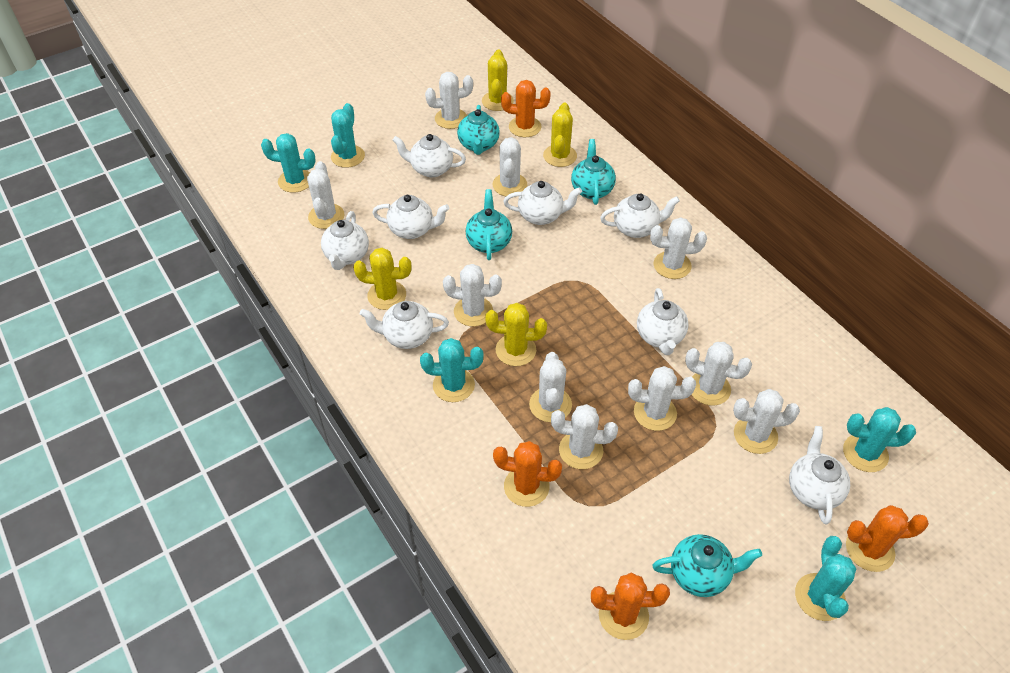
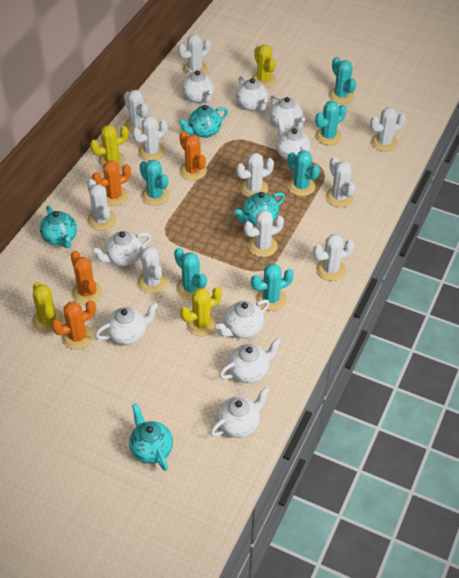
turquoise cactus: 5 -> 6
white teapot: 8 -> 9

